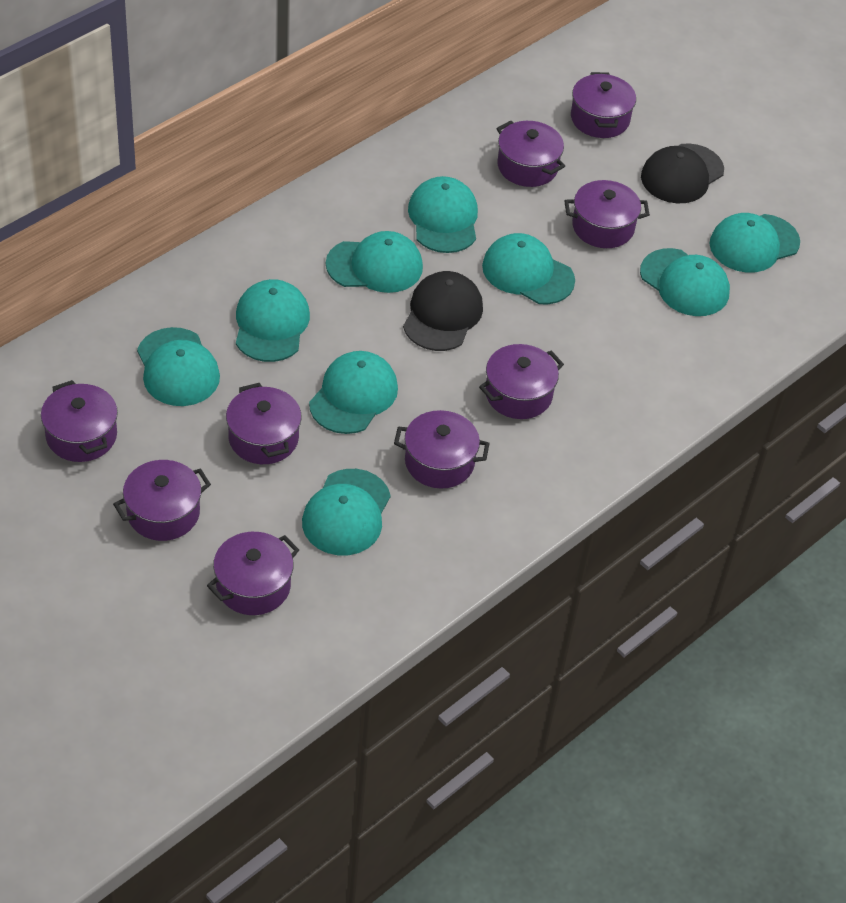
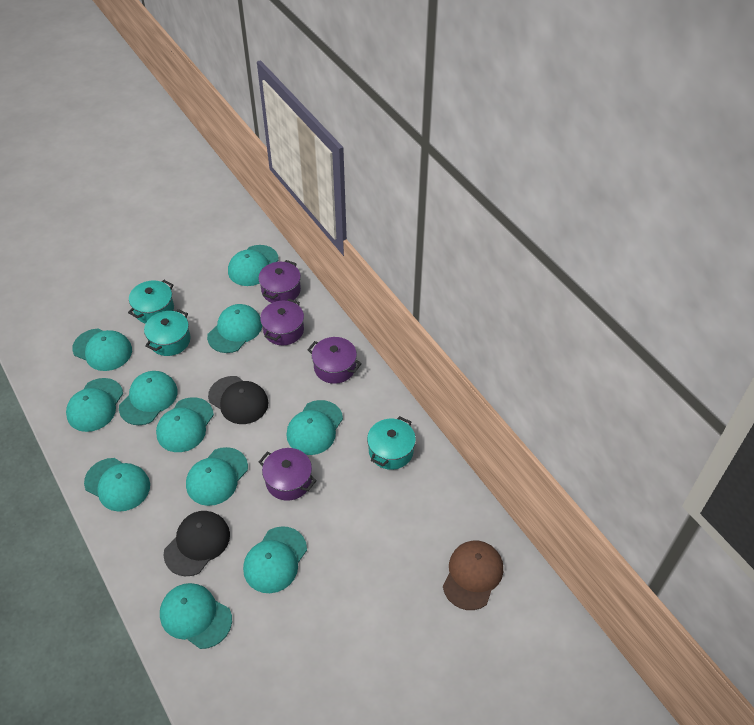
brown cap: 0 -> 1
purple pot: 9 -> 4
turquoise cap: 9 -> 11
turquoise pot: 0 -> 3

